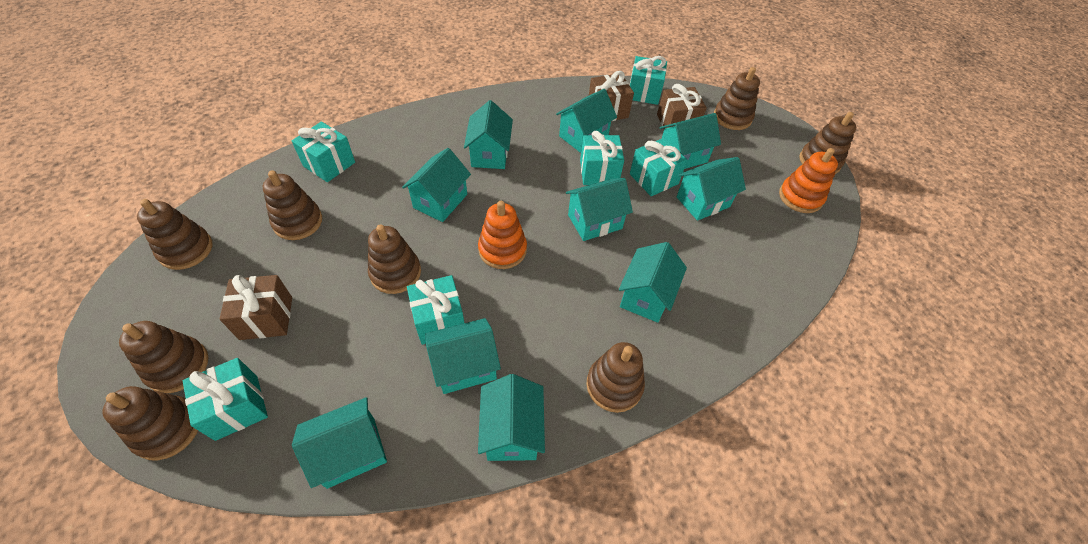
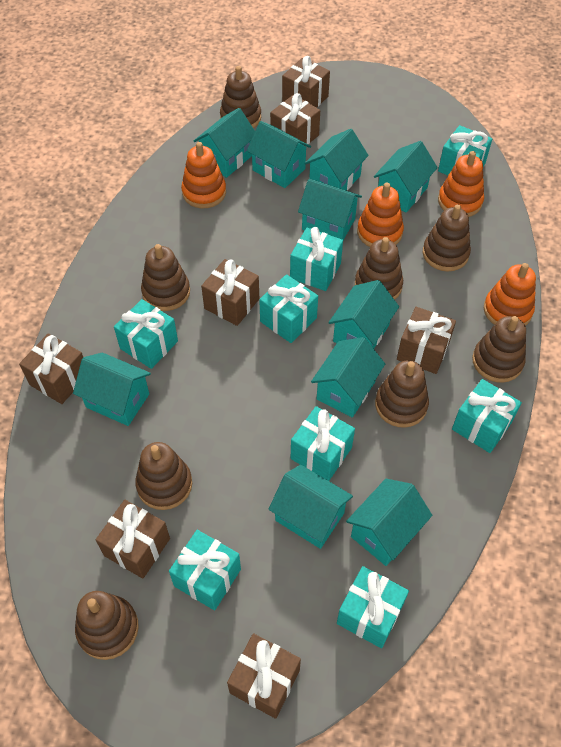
brown gift: 3 -> 7
orange stacking toy: 2 -> 4
turquoise gift: 6 -> 8

